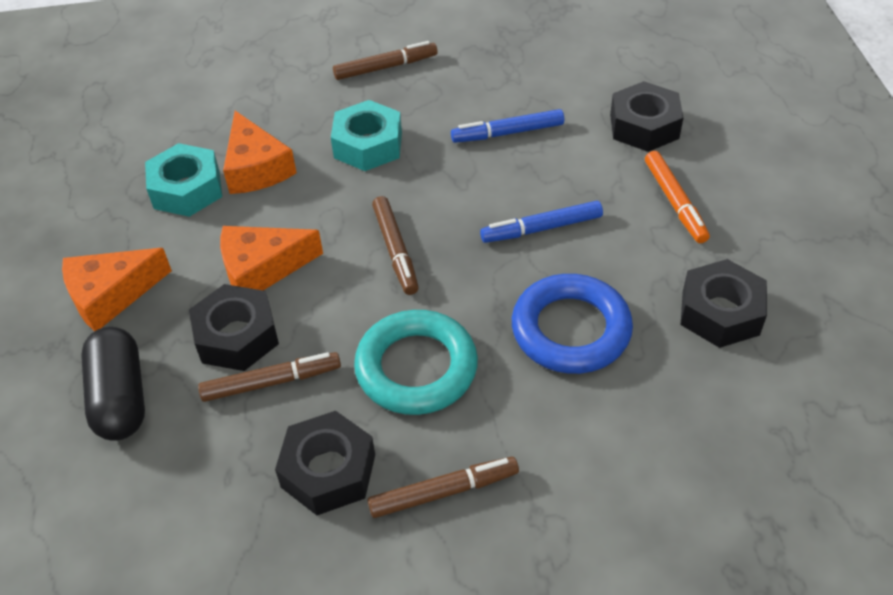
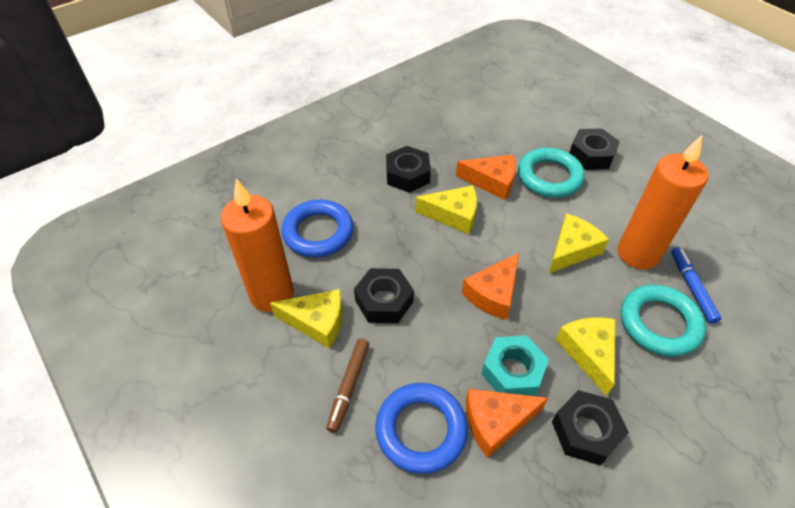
black capsule: 1 -> 0
blue marker: 2 -> 1
blue ring: 1 -> 2
brown marker: 4 -> 1
orange candle: 0 -> 2
orange marker: 1 -> 0
turquoise nut: 2 -> 1
turquoise ring: 1 -> 2
yellow cheese: 0 -> 4

